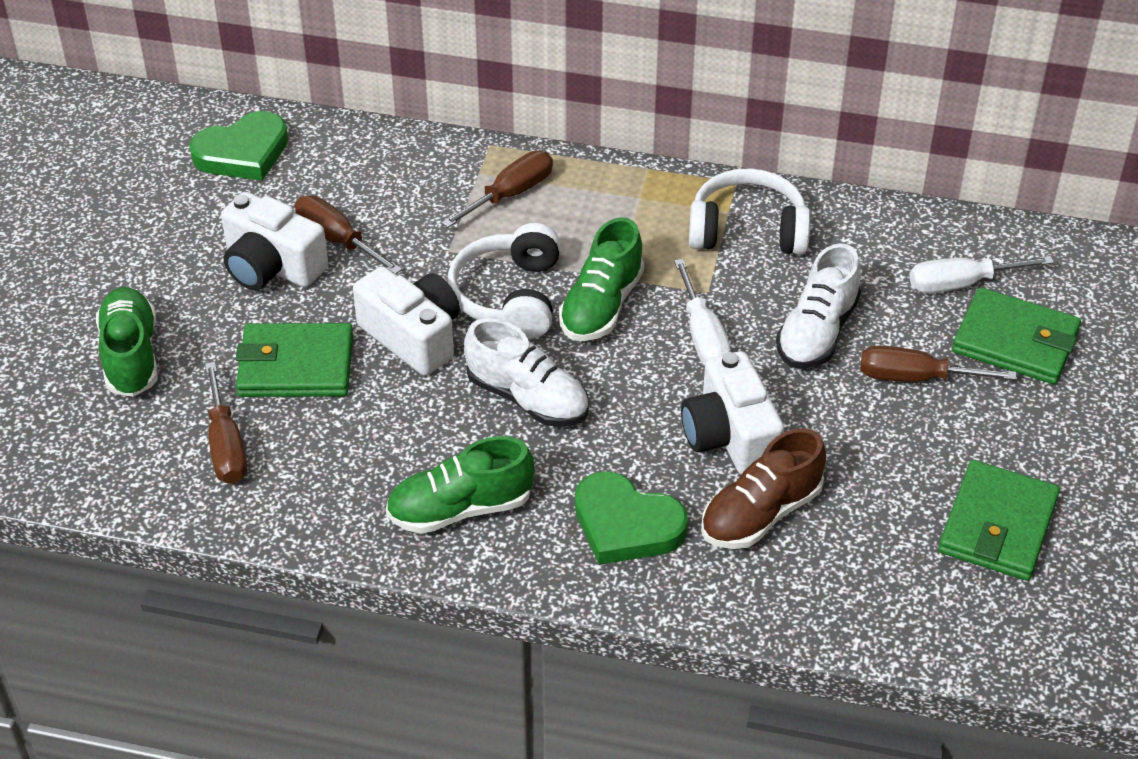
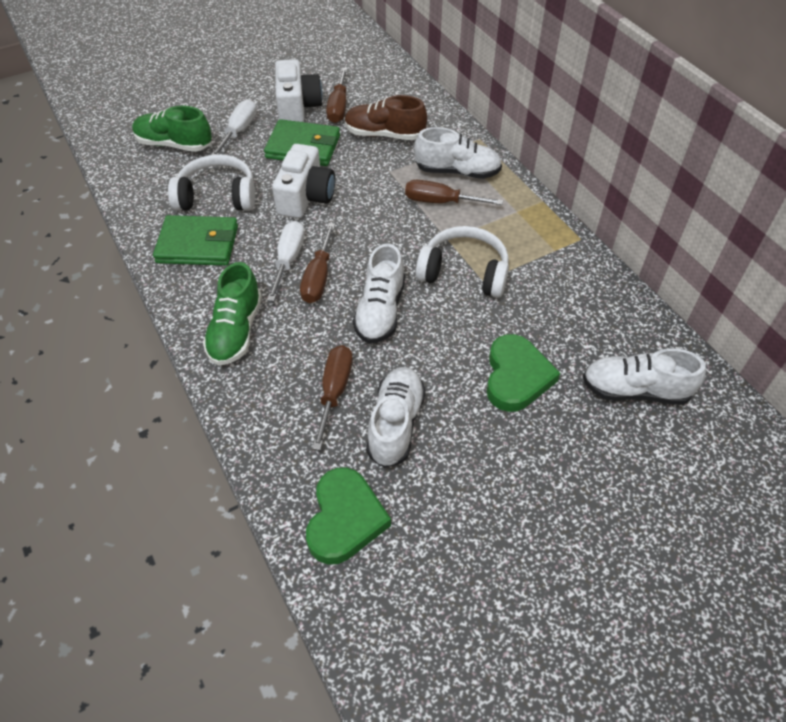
green shoe: 3 -> 2
green wallet: 3 -> 2
white camera: 3 -> 2
white shoe: 2 -> 4

